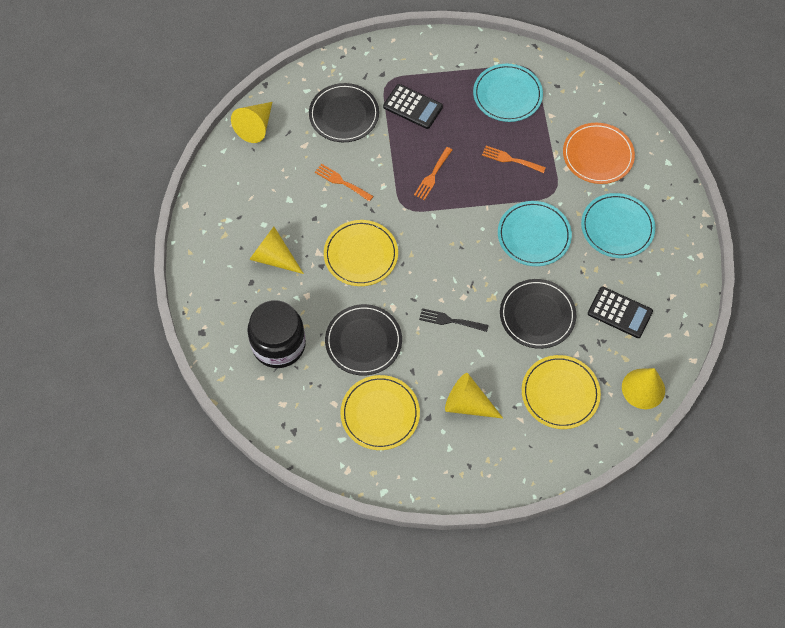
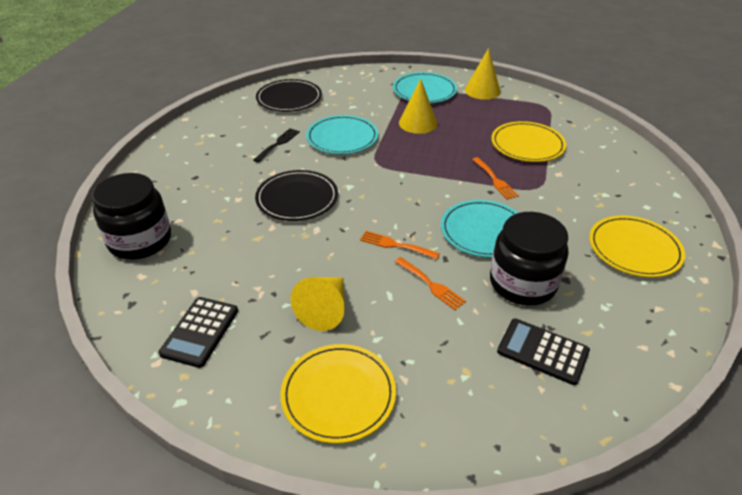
black jar: 1 -> 2
black plate: 3 -> 2
orange plate: 1 -> 0
yellow cone: 4 -> 3

